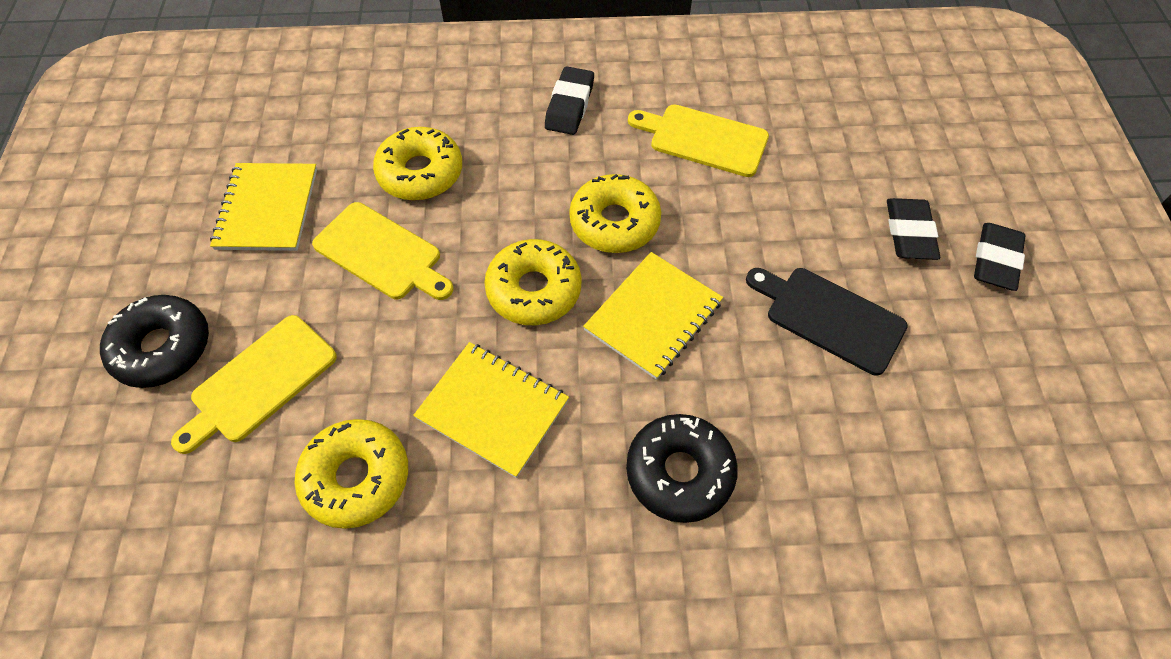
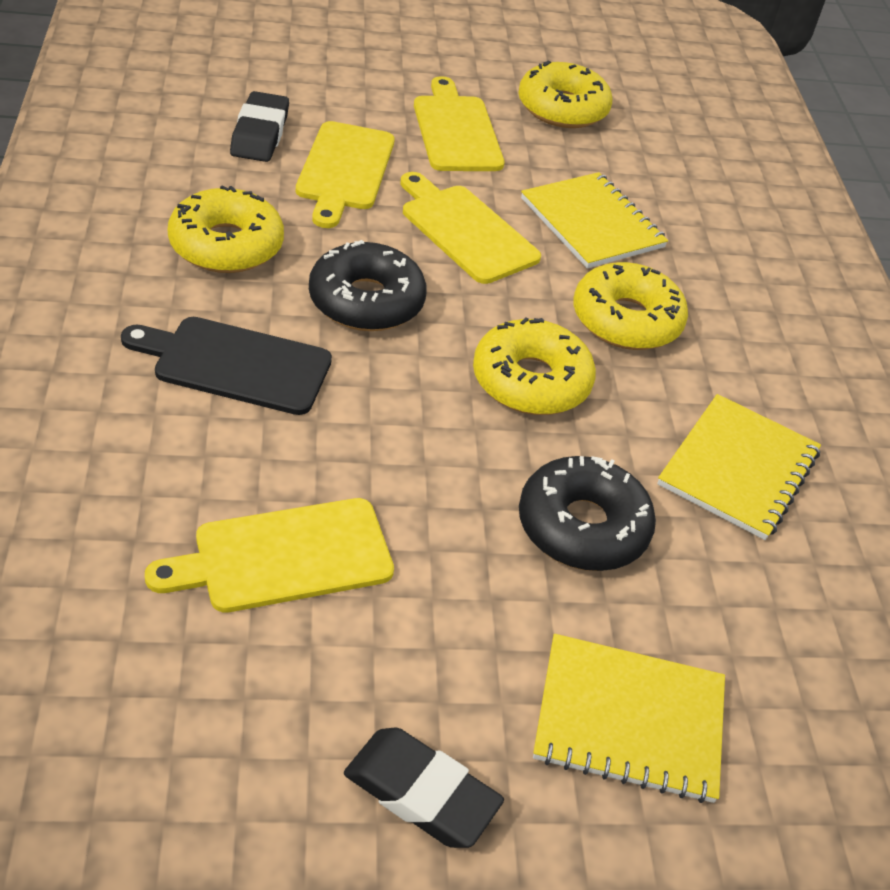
black eraser: 3 -> 2
yellow cutting board: 3 -> 4

